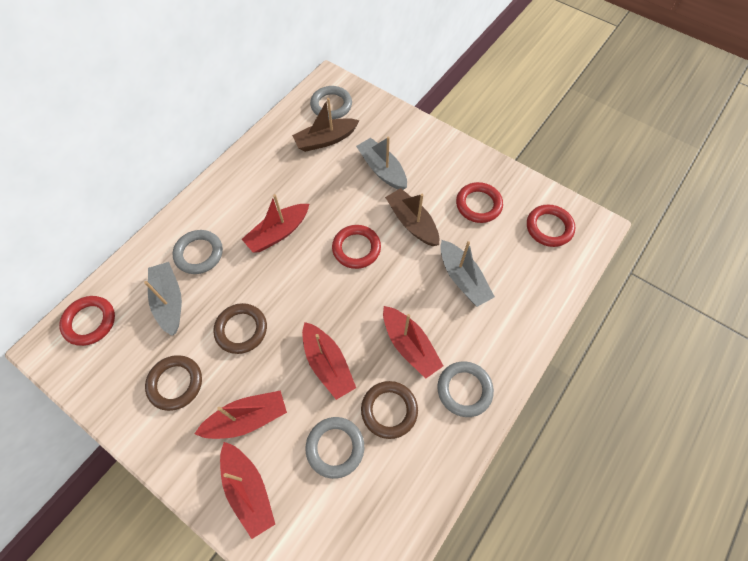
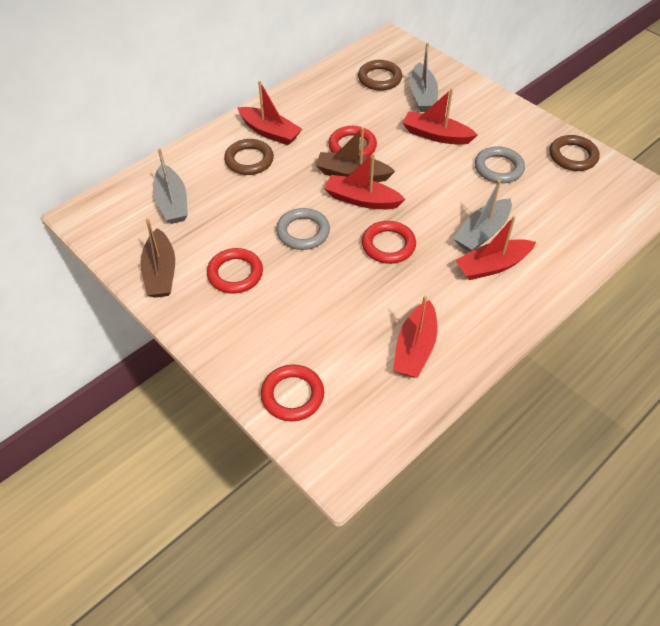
grey ring: 4 -> 2

